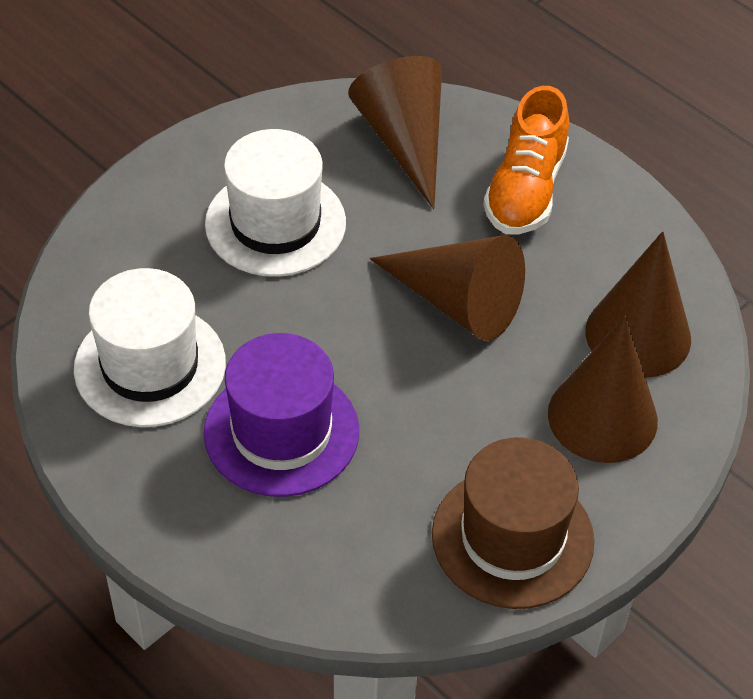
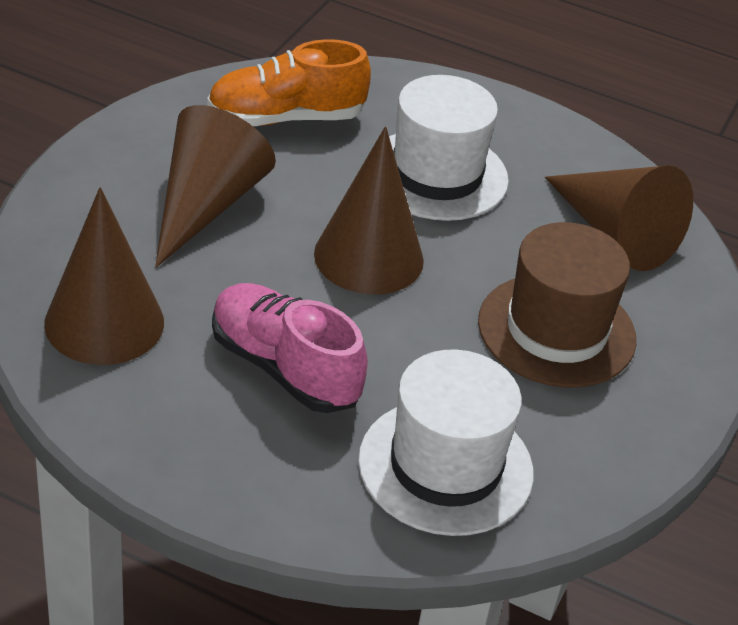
pink shoe: 0 -> 1
purple hat: 1 -> 0

